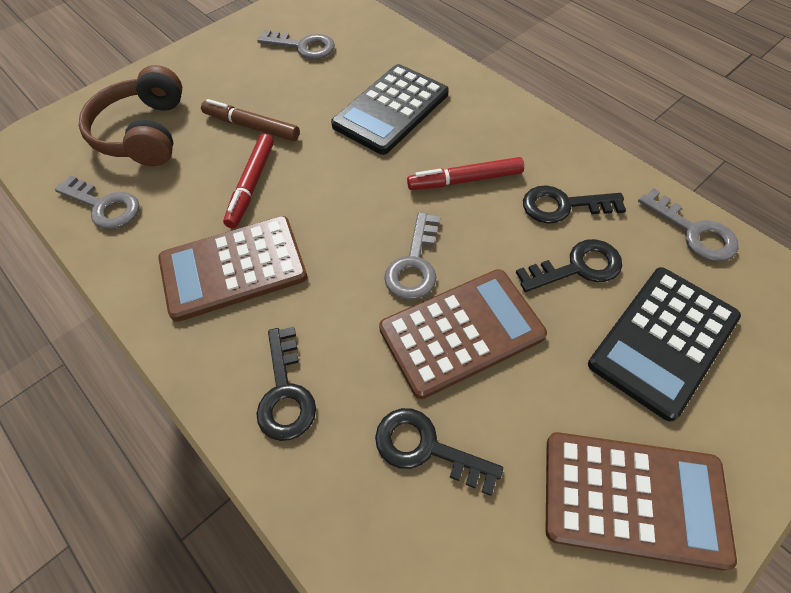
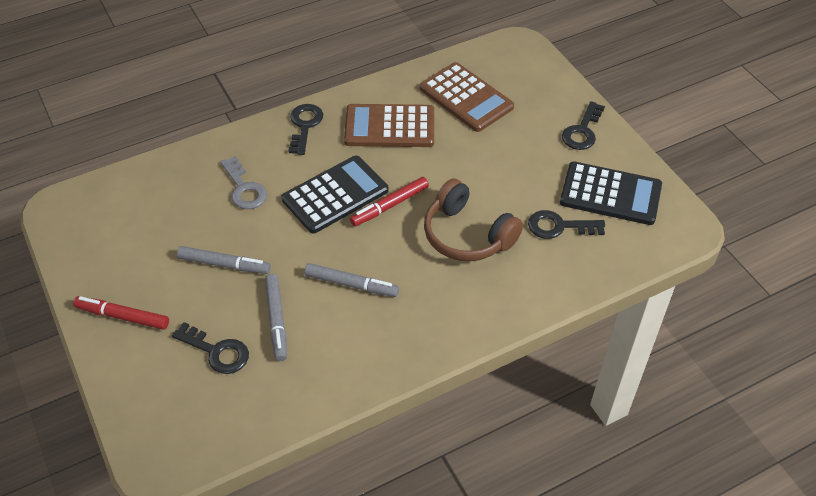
brown calculator: 3 -> 2
brown marker: 1 -> 0
grey key: 4 -> 1
grey marker: 0 -> 3

